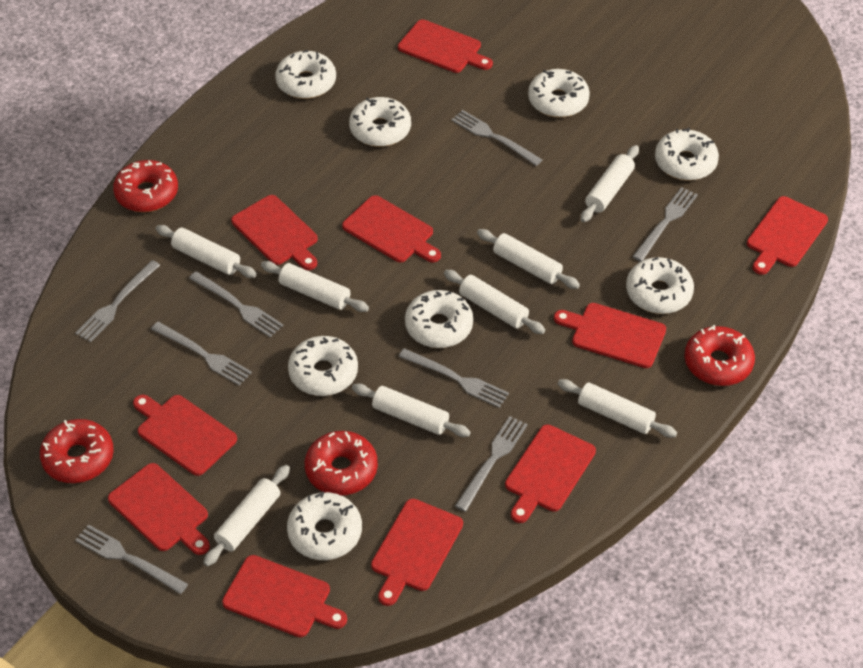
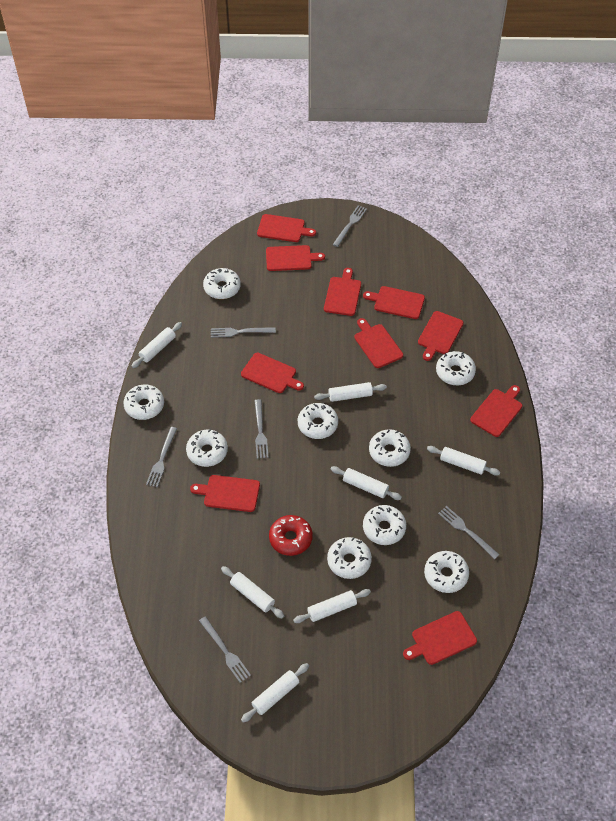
grey fork: 8 -> 6
red donut: 4 -> 1
white donut: 8 -> 9
white rolling pin: 8 -> 7

